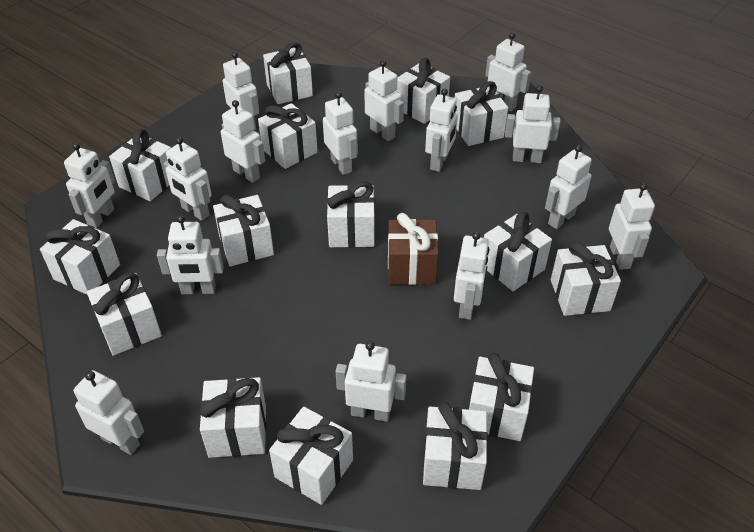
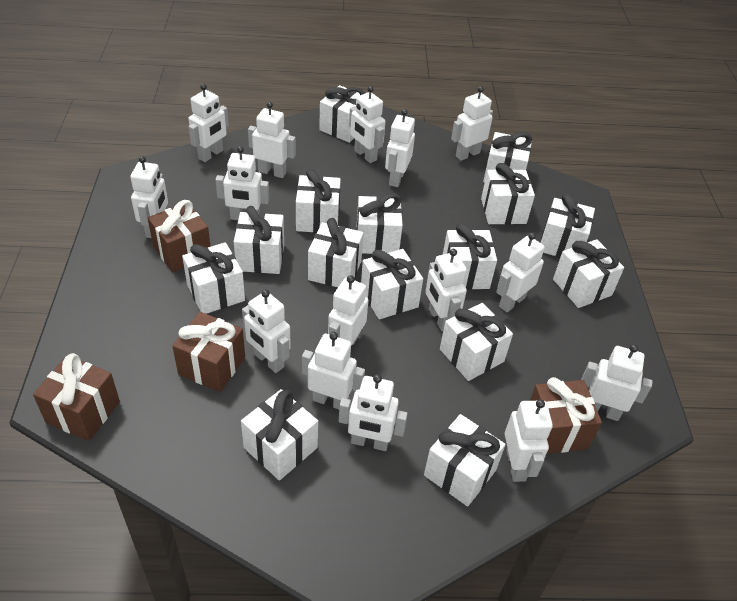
brown gift: 1 -> 4

